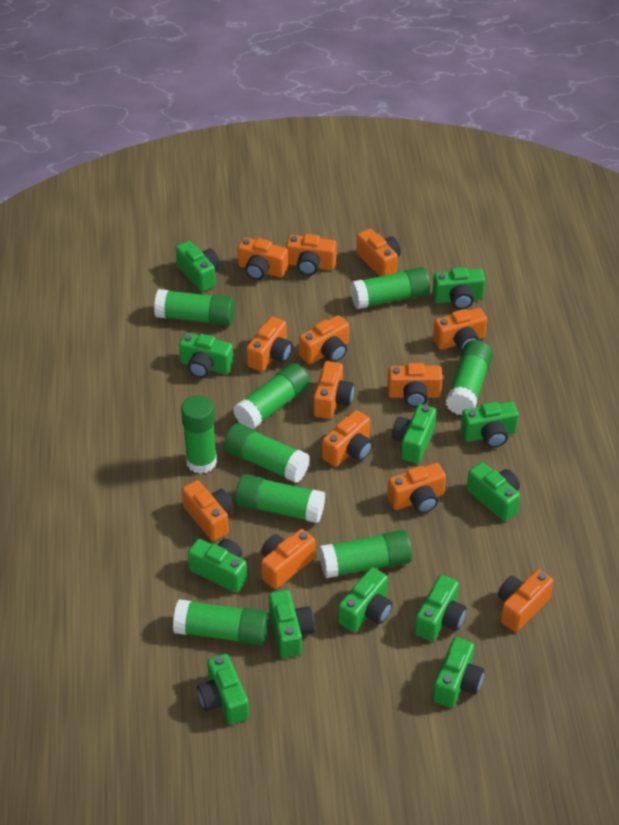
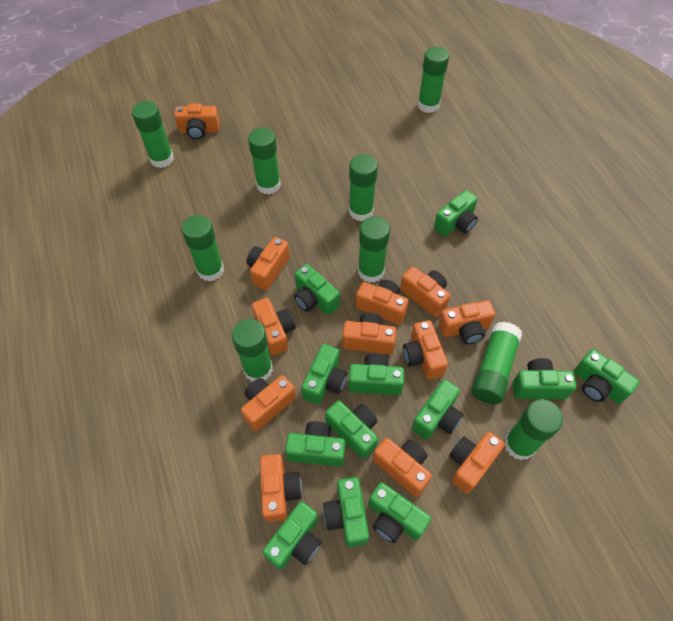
orange camera: 13 -> 12

